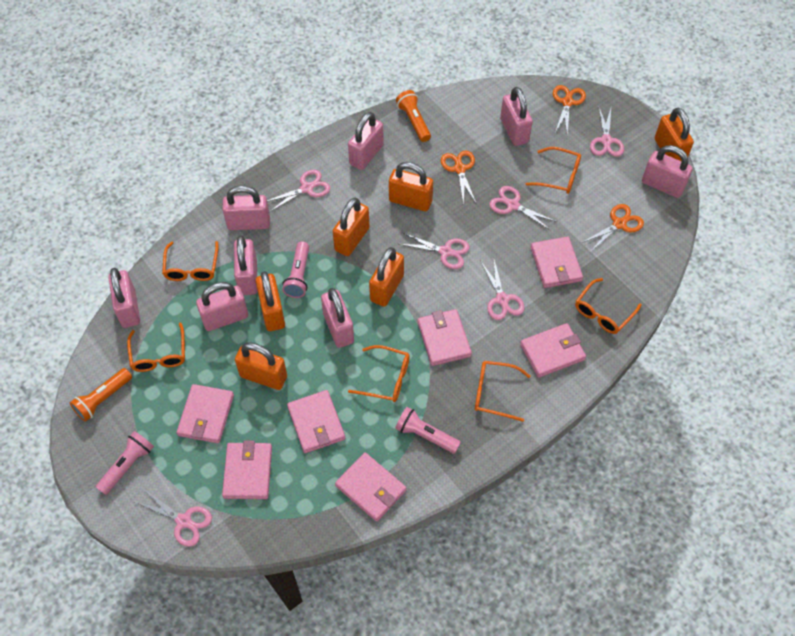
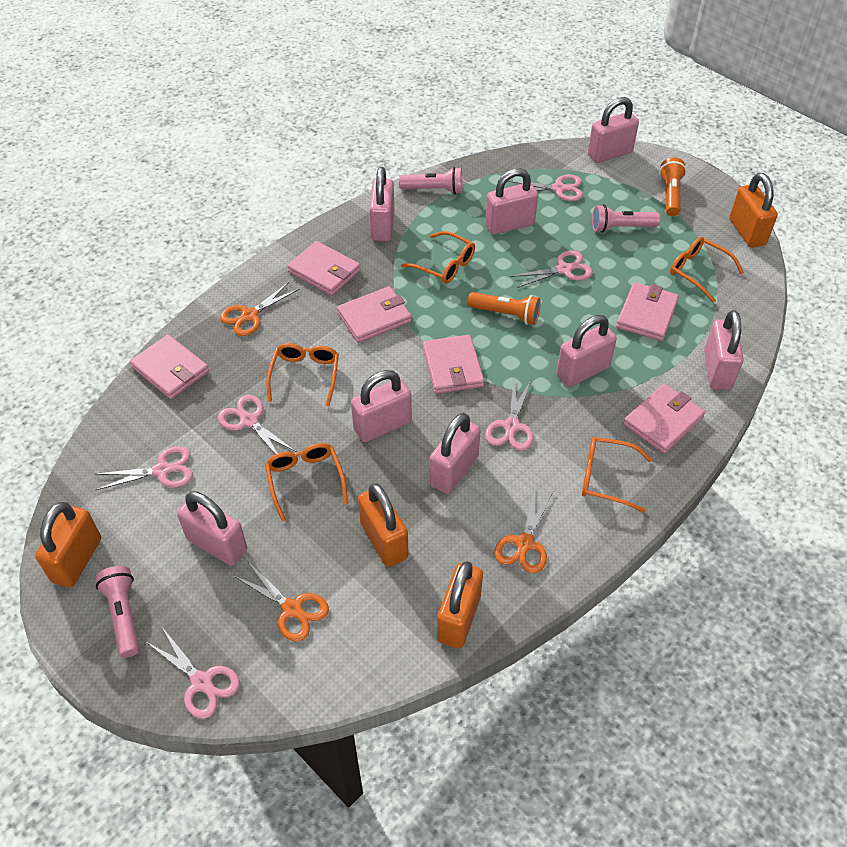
orange glasses: 6 -> 5
orange padlock: 6 -> 4
pink wallet: 7 -> 6

